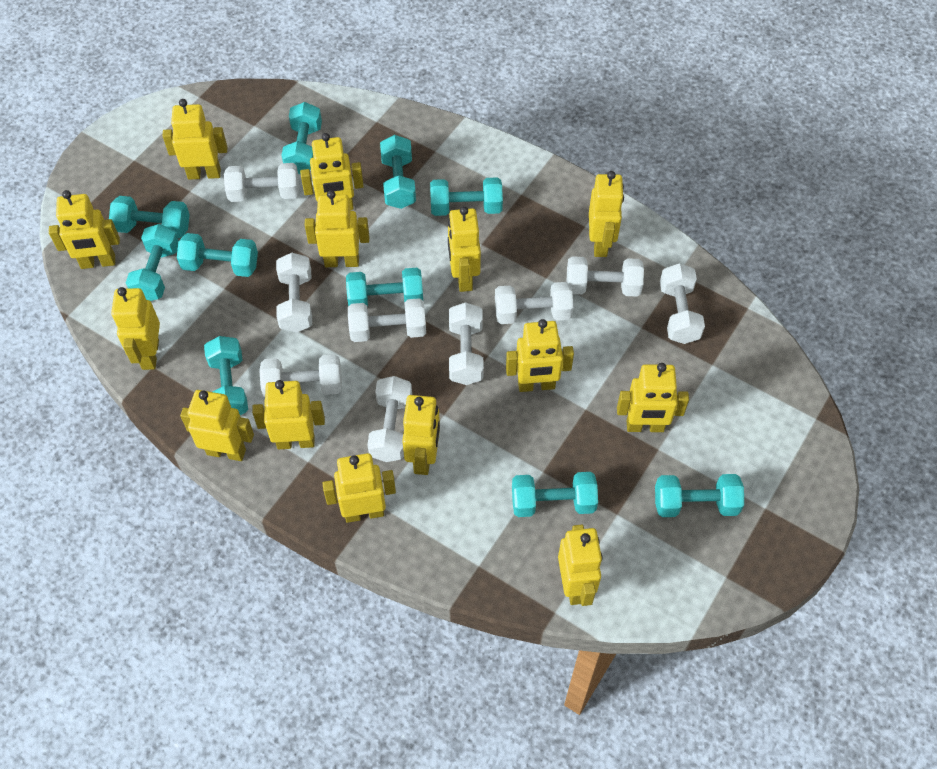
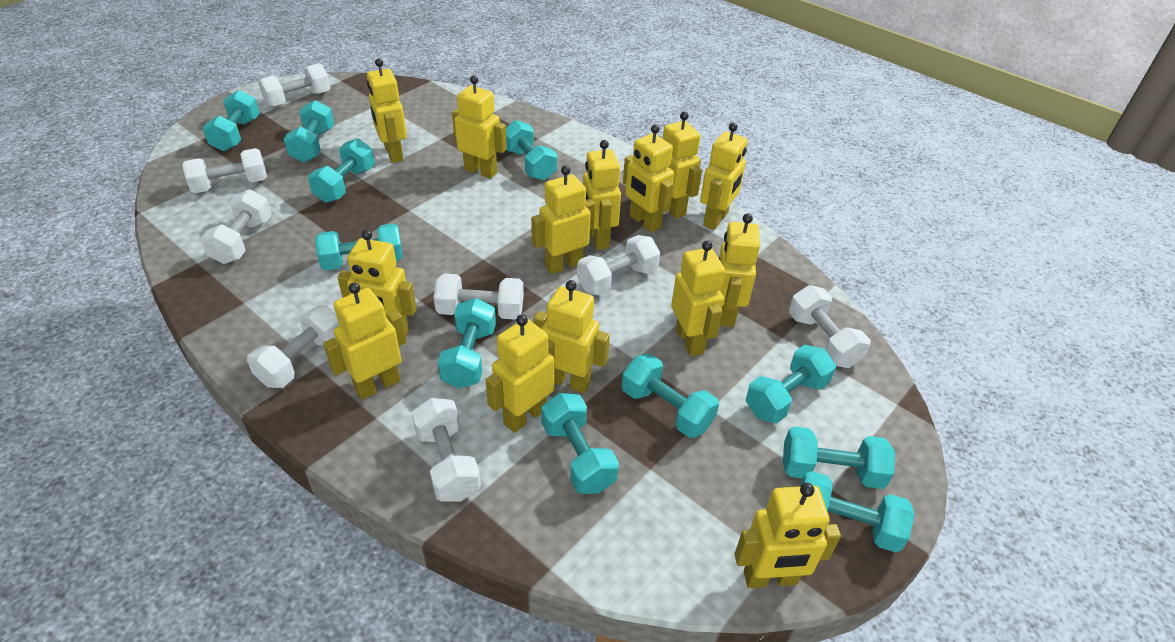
turquoise dumbbell: 10 -> 11
white dumbbell: 9 -> 8

